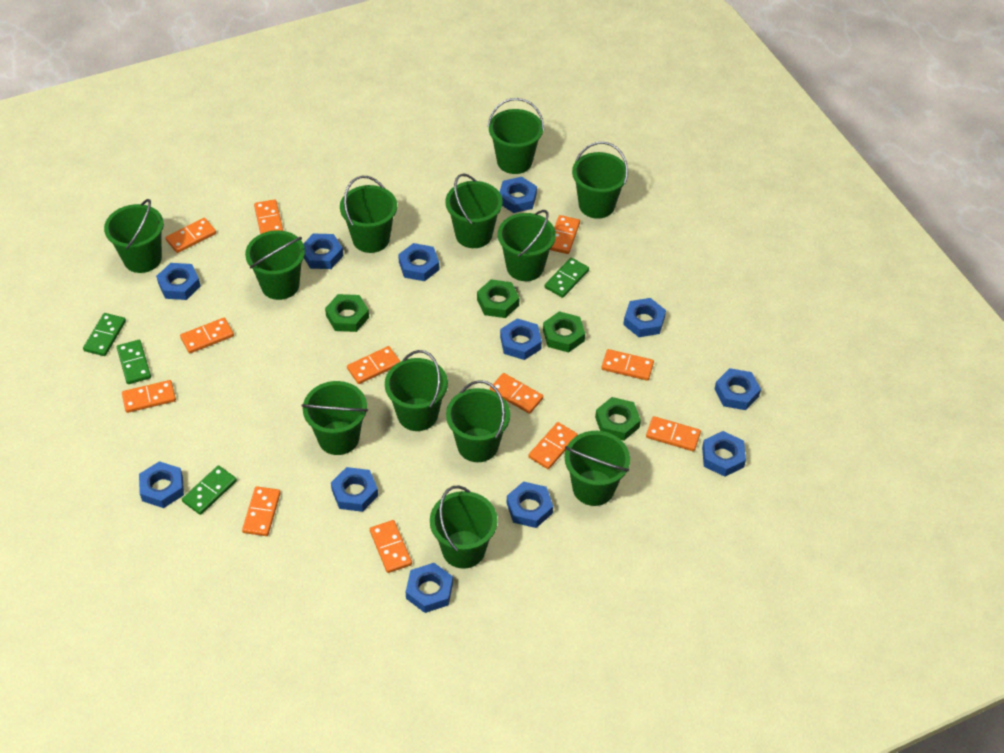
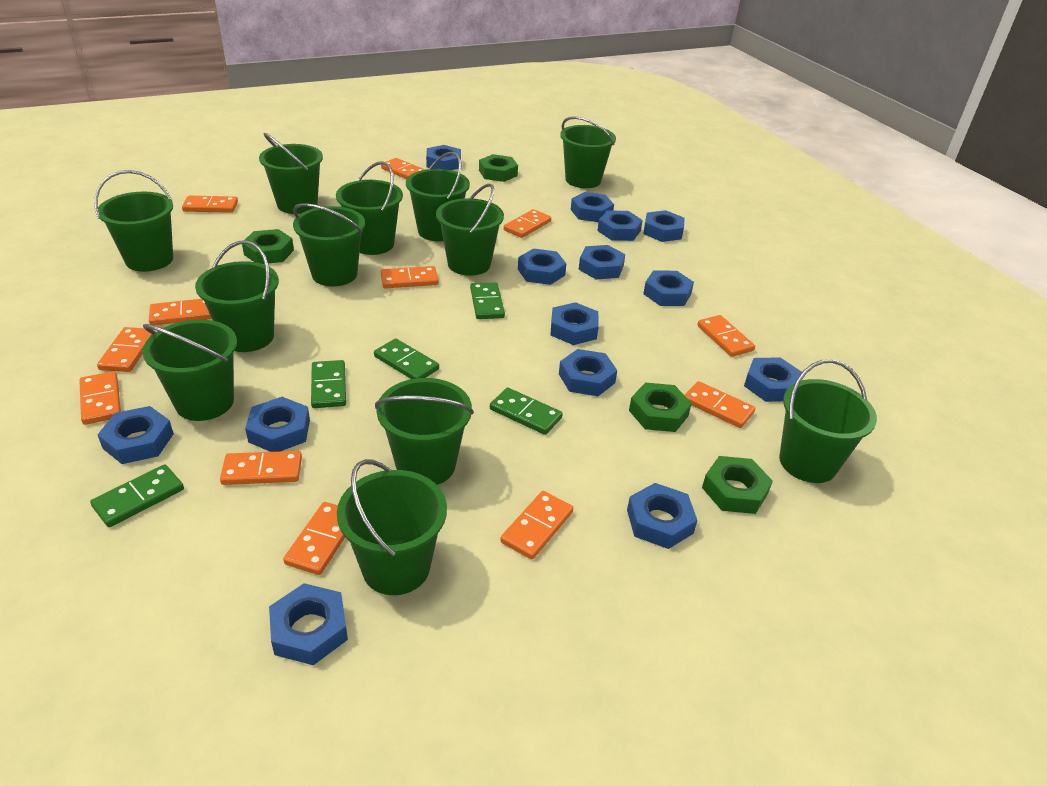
blue nut: 12 -> 14
green domino: 4 -> 5

